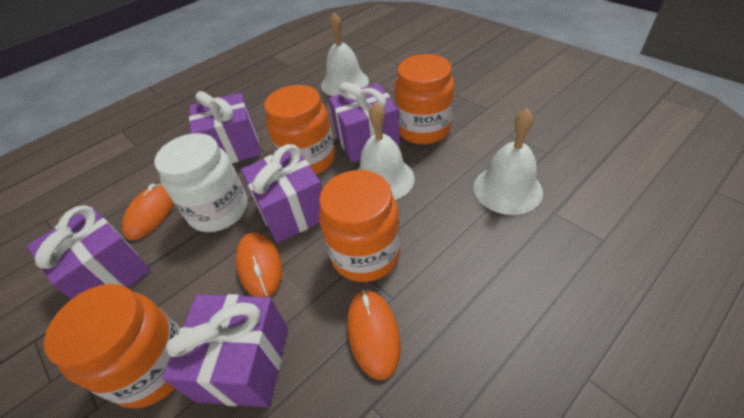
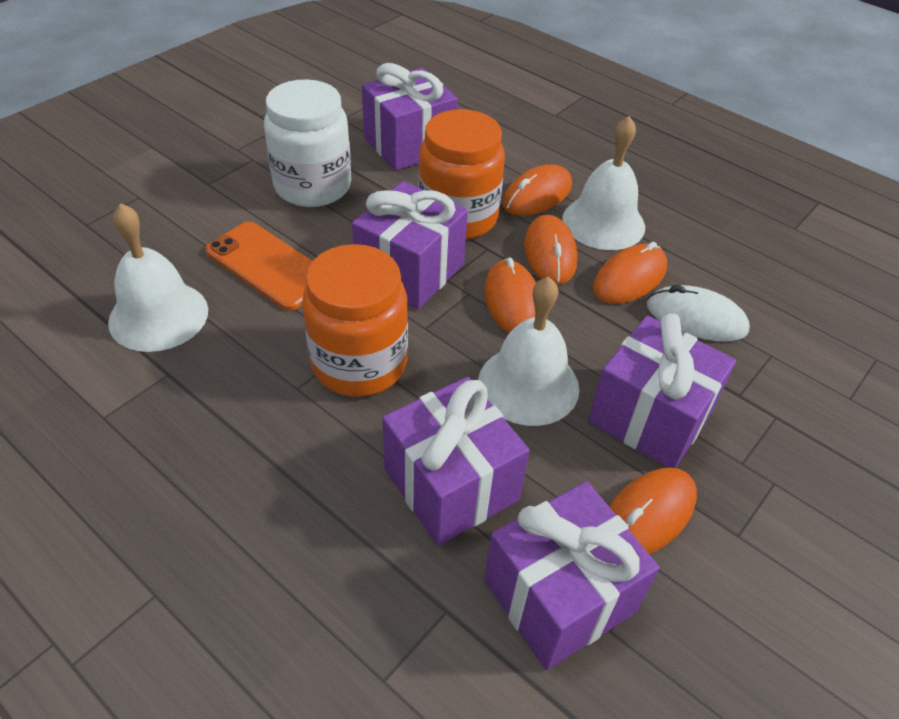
orange jar: 4 -> 2
orange mouse: 3 -> 5
orange phone: 0 -> 1
white mouse: 0 -> 1

